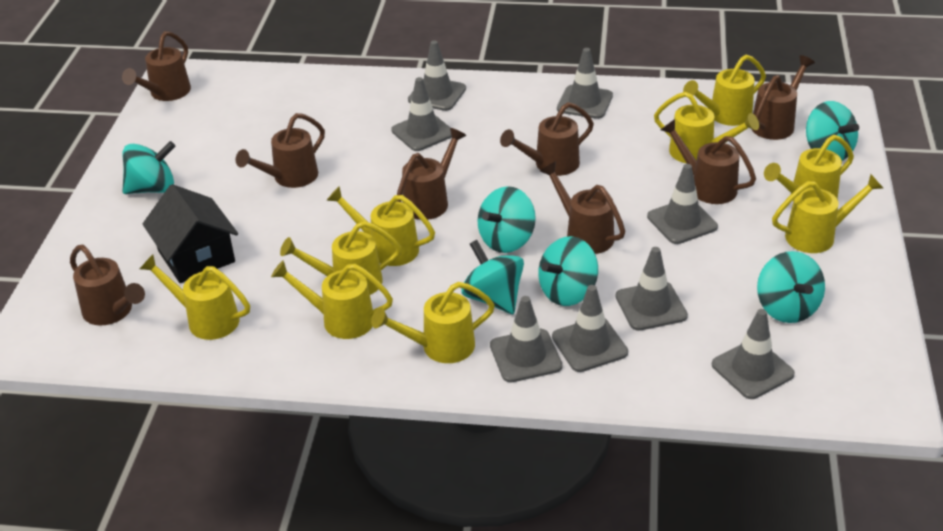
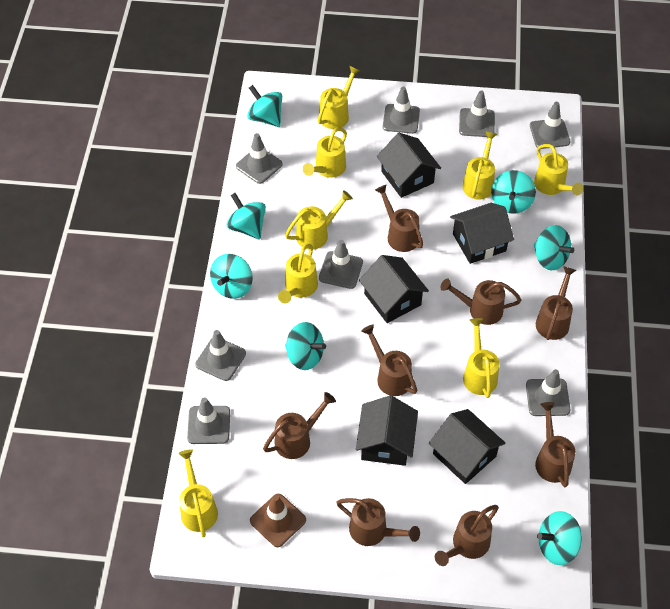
black house: 1 -> 5
brown traffic cone: 0 -> 1
turquoise spinning top: 6 -> 7
yellow watering can: 9 -> 8

